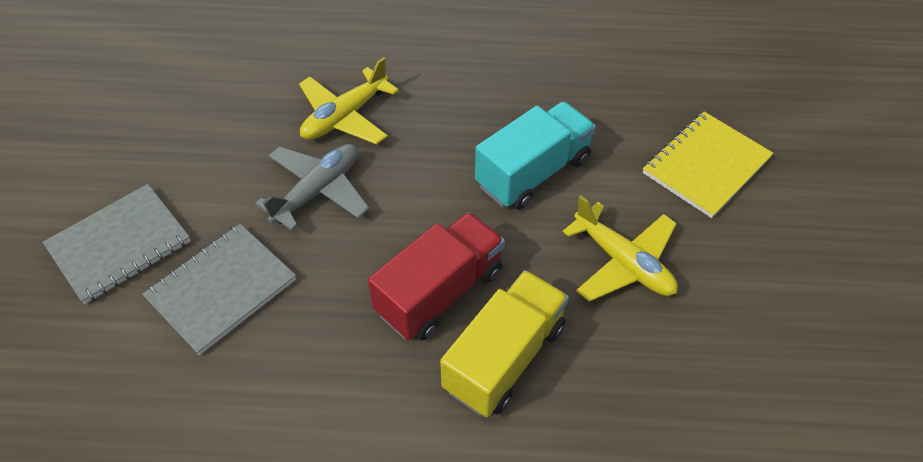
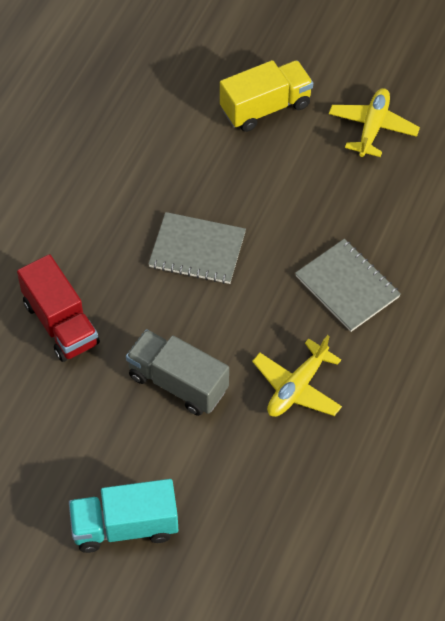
grey plane: 1 -> 0
grey truck: 0 -> 1
yellow notebook: 1 -> 0

